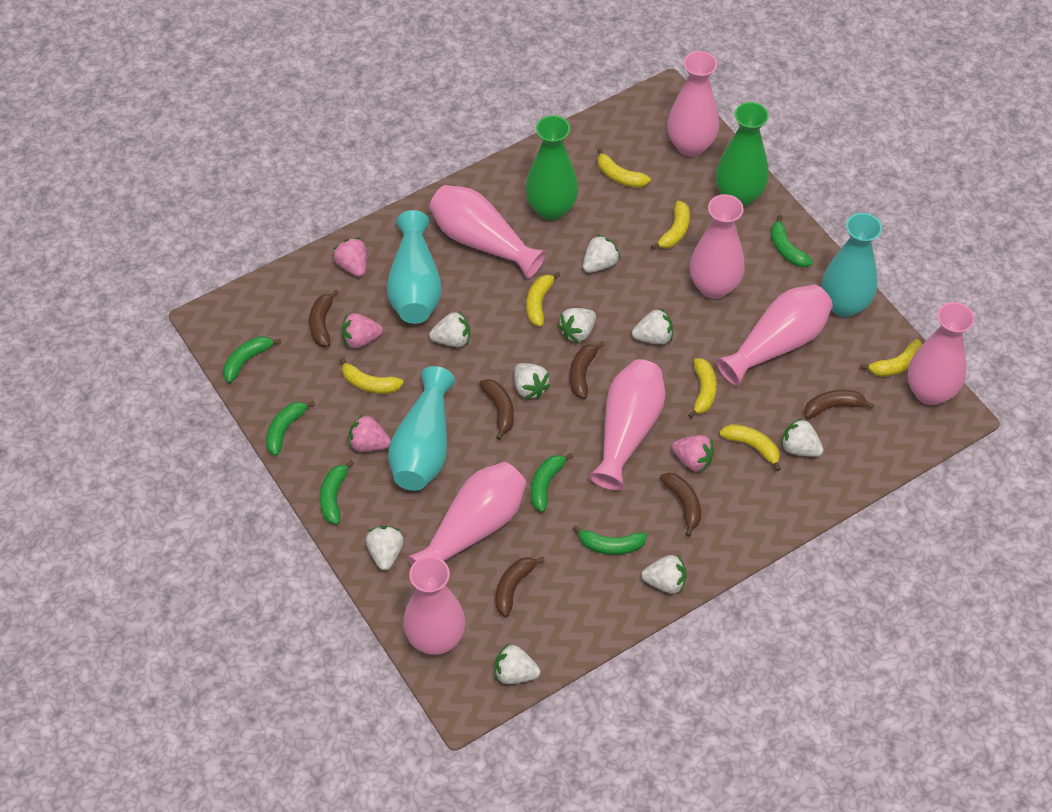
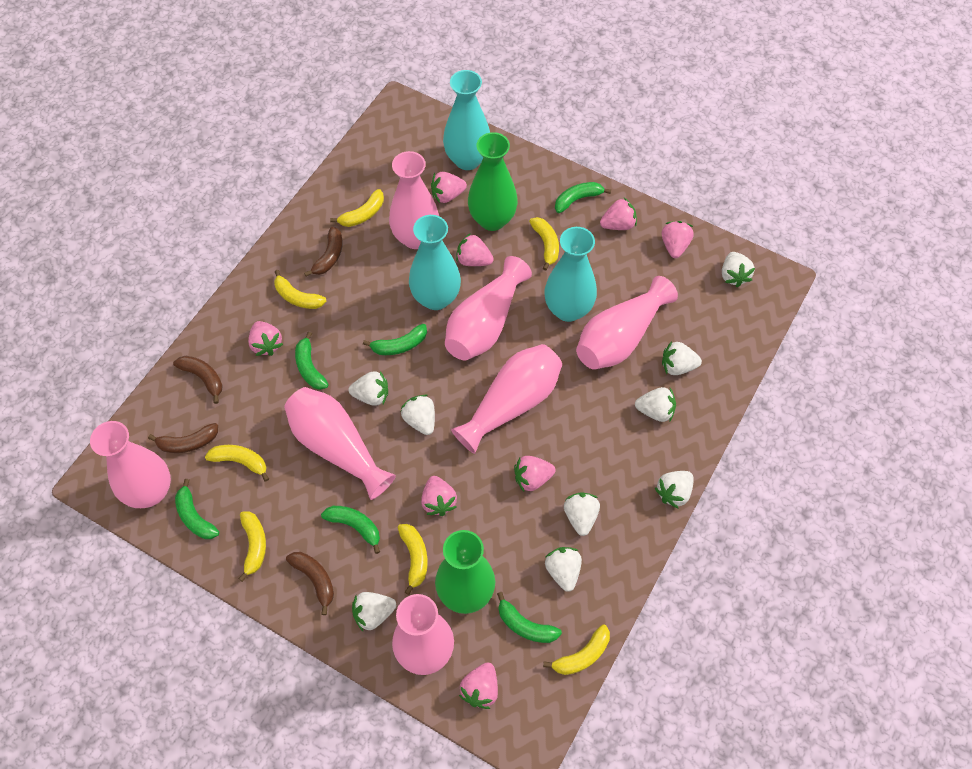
brown banana: 6 -> 4
pink strawberry: 4 -> 8
pink vase: 8 -> 7

